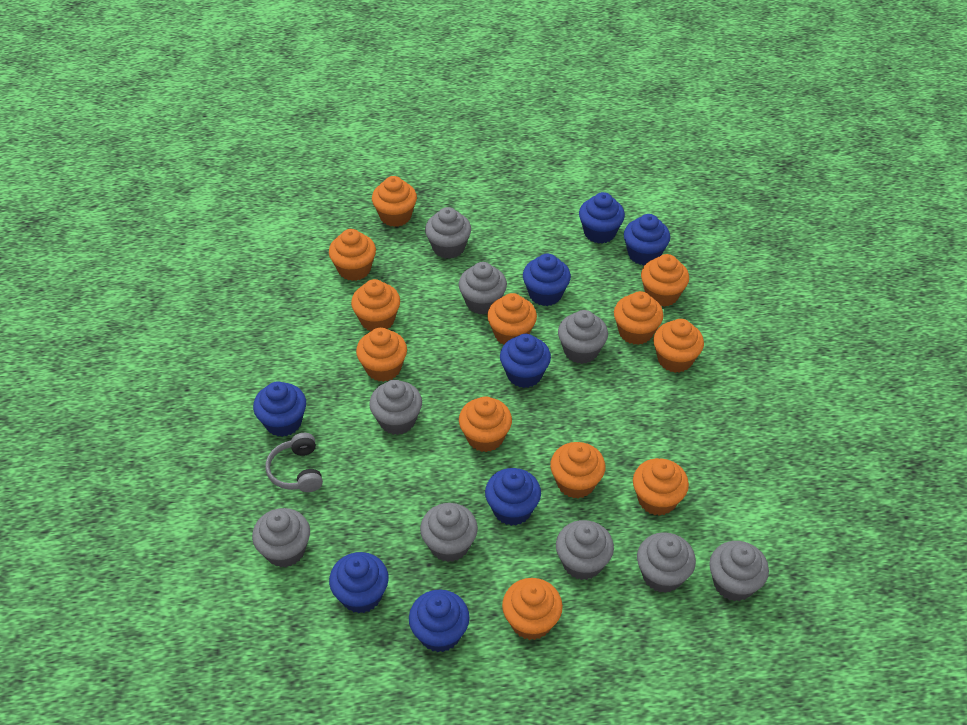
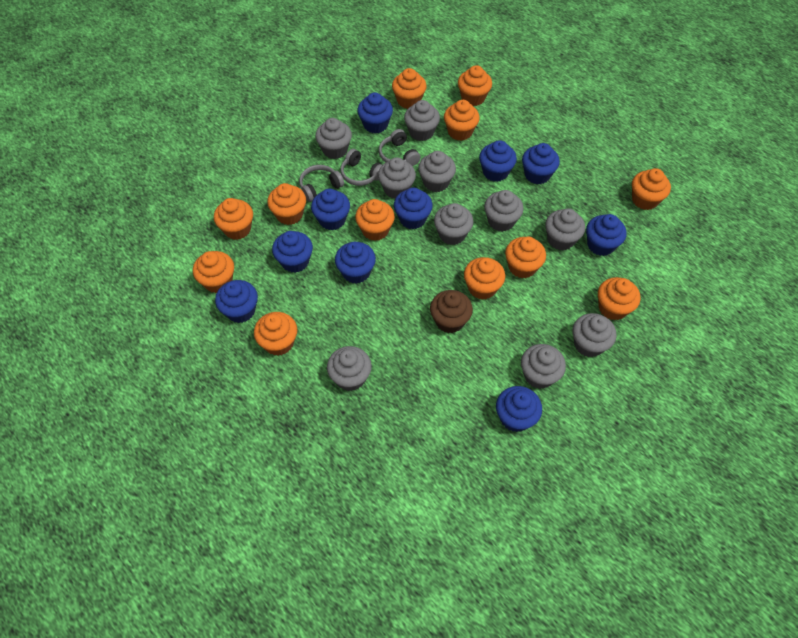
blue cupcake: 8 -> 10
brown cupcake: 0 -> 1
grey cupcake: 9 -> 10
grey headphones: 1 -> 3

